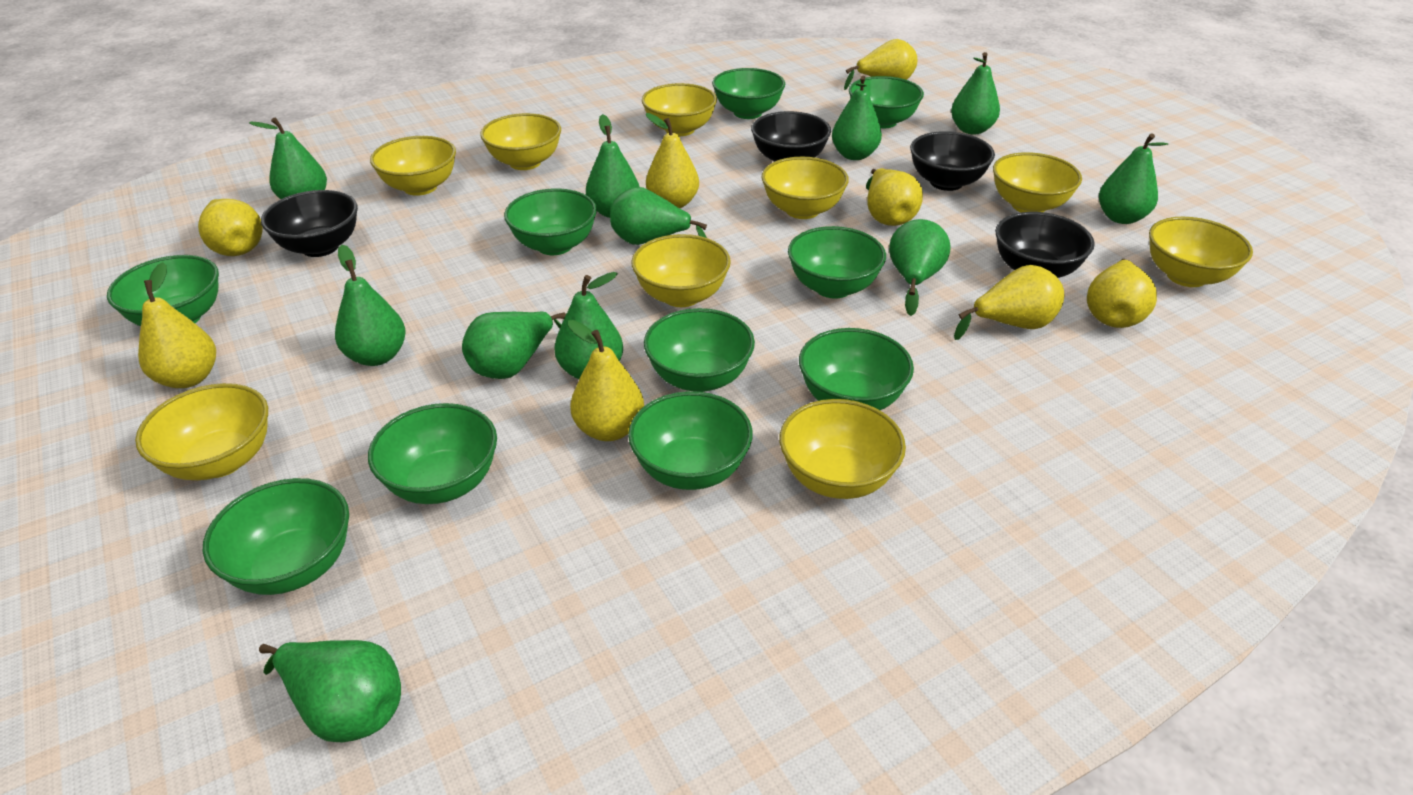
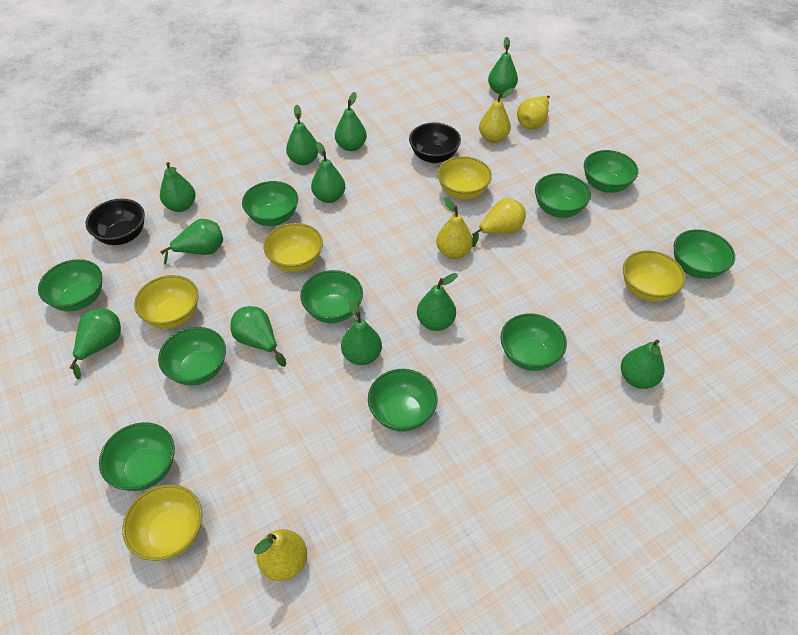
black bowl: 4 -> 2
yellow bowl: 9 -> 5
yellow pear: 8 -> 5

